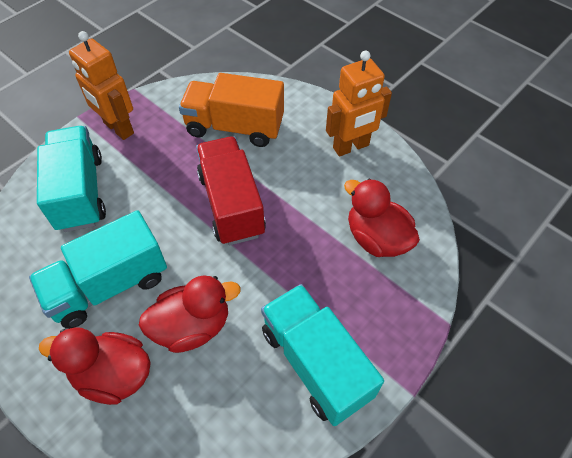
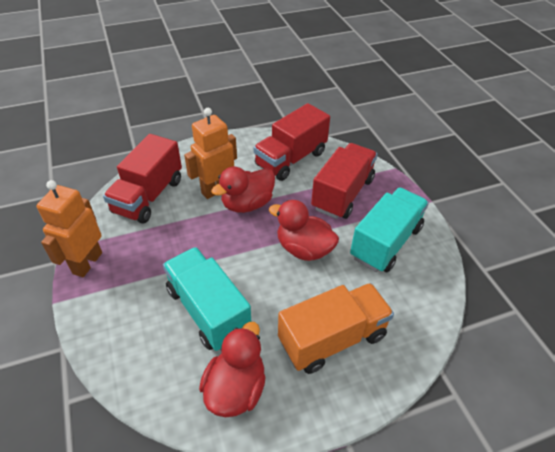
red truck: 1 -> 3
turquoise truck: 3 -> 2

